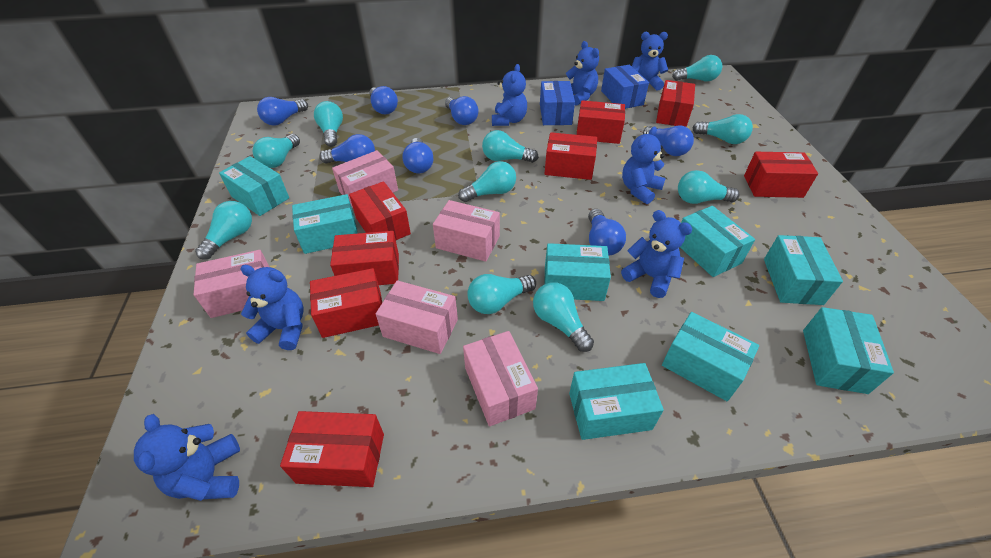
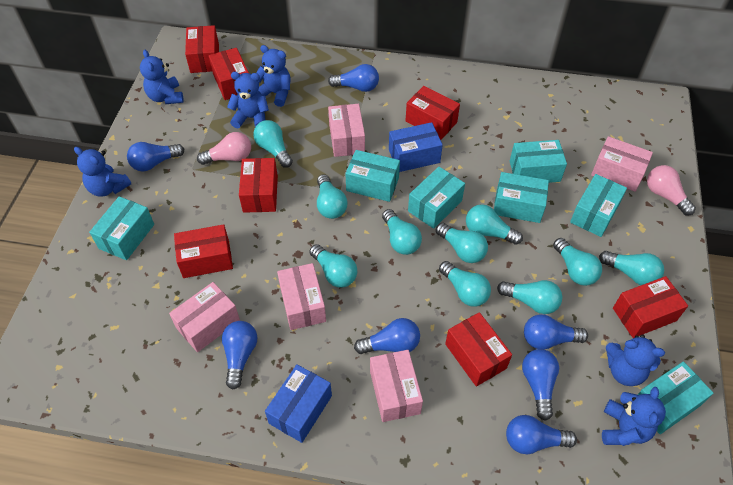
blue teddy bear: 7 -> 6
pink light bulb: 0 -> 2
red box: 8 -> 7
turquoise box: 8 -> 7

